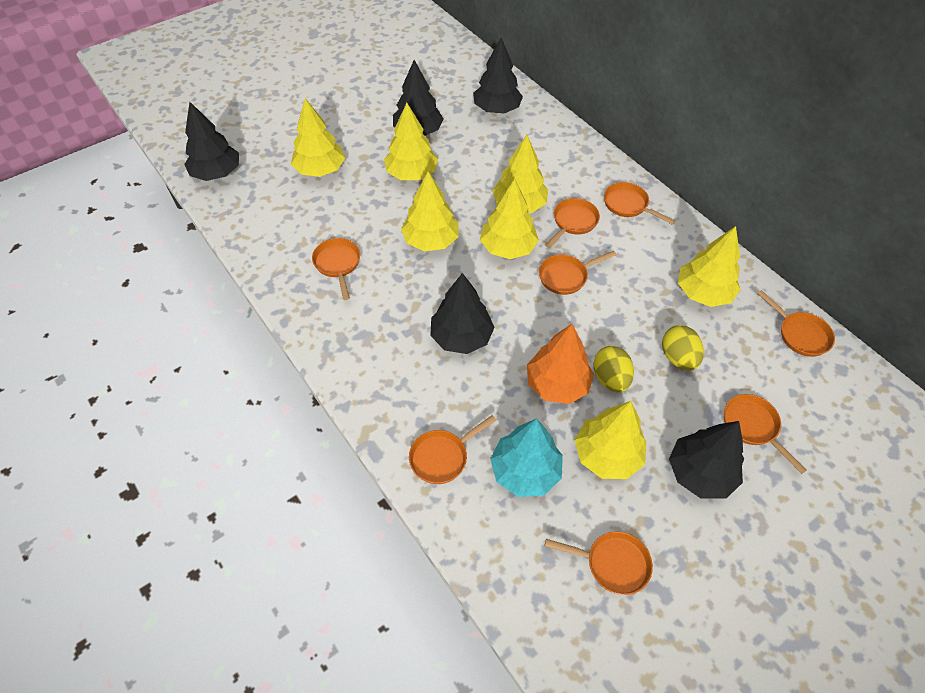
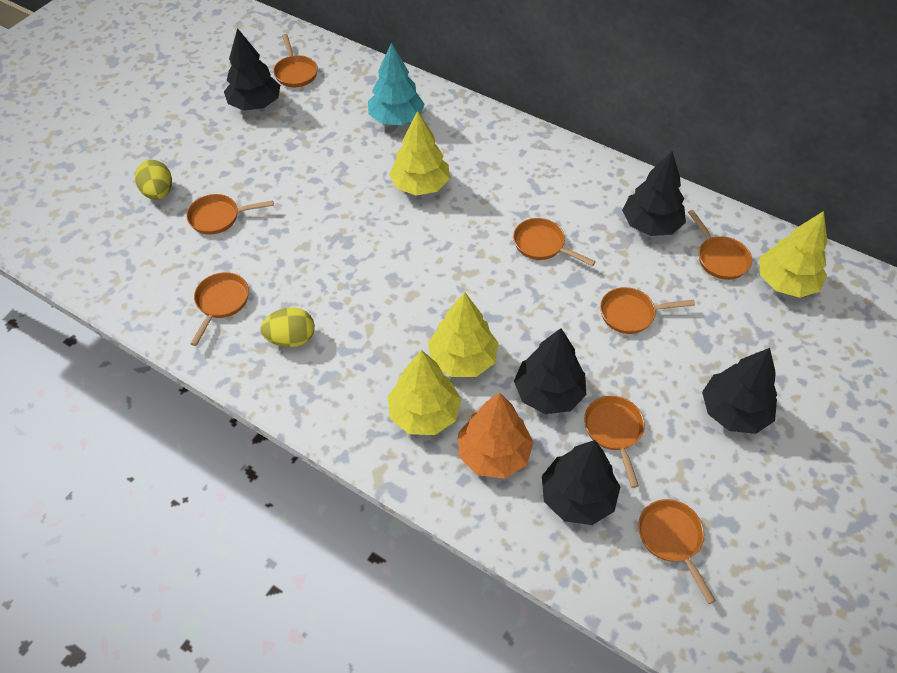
yellow tree: 7 -> 4

